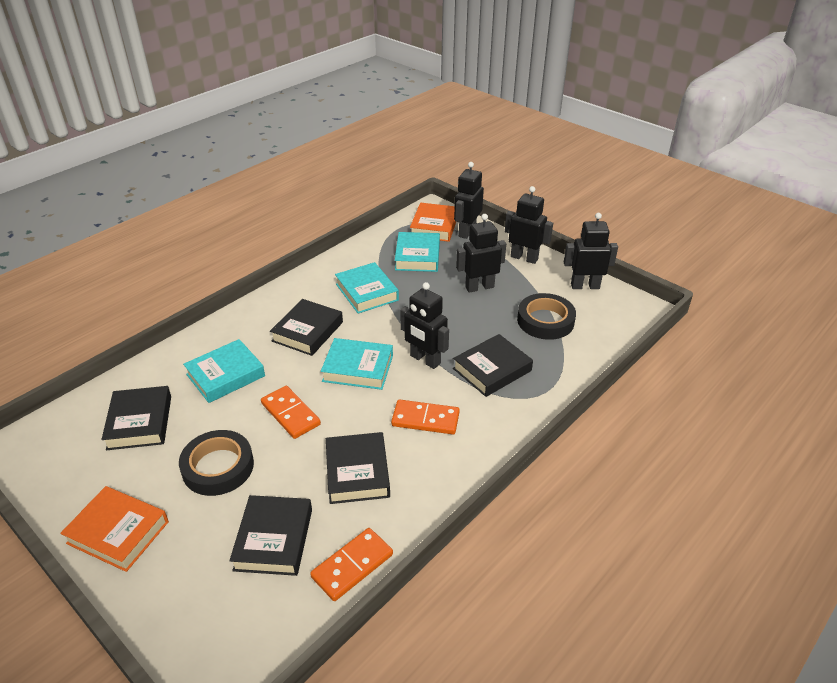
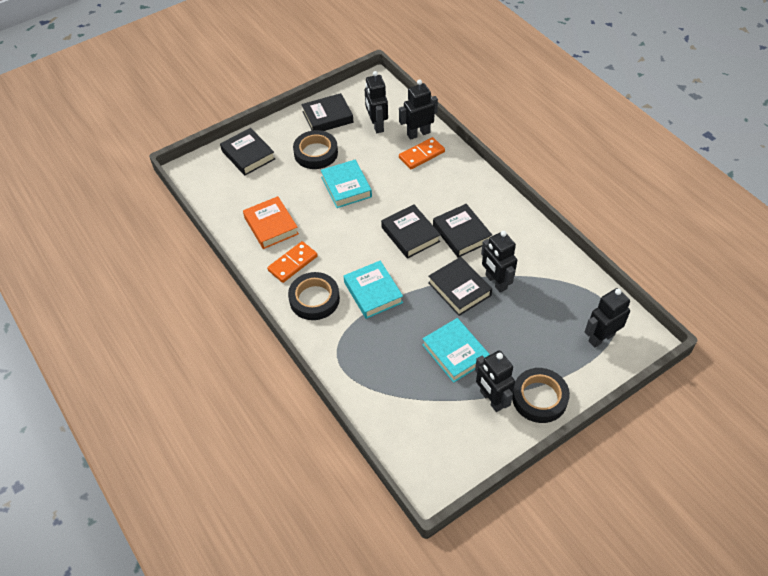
black tape: 2 -> 3
orange book: 2 -> 1
orange domino: 3 -> 2
turquoise book: 4 -> 3

